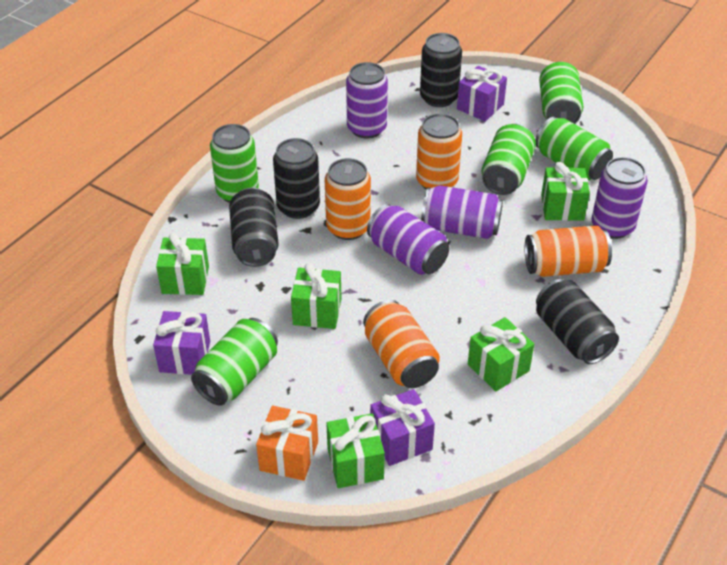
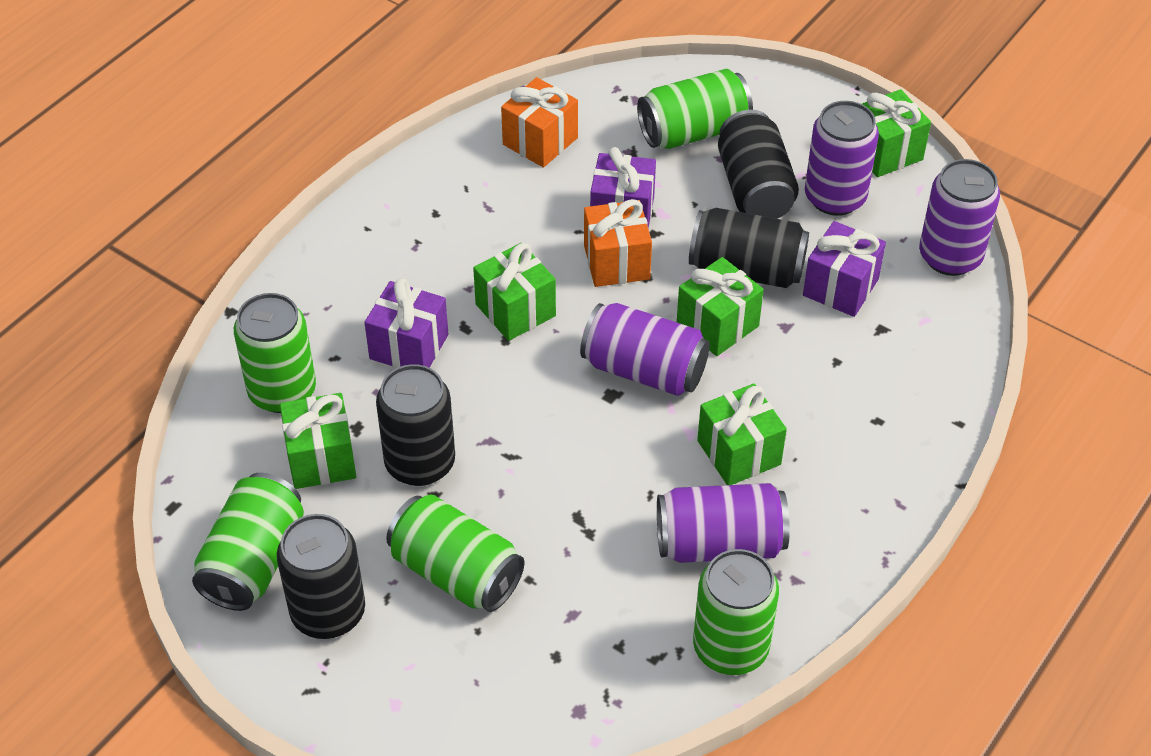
orange can: 4 -> 0
orange gift: 1 -> 2

